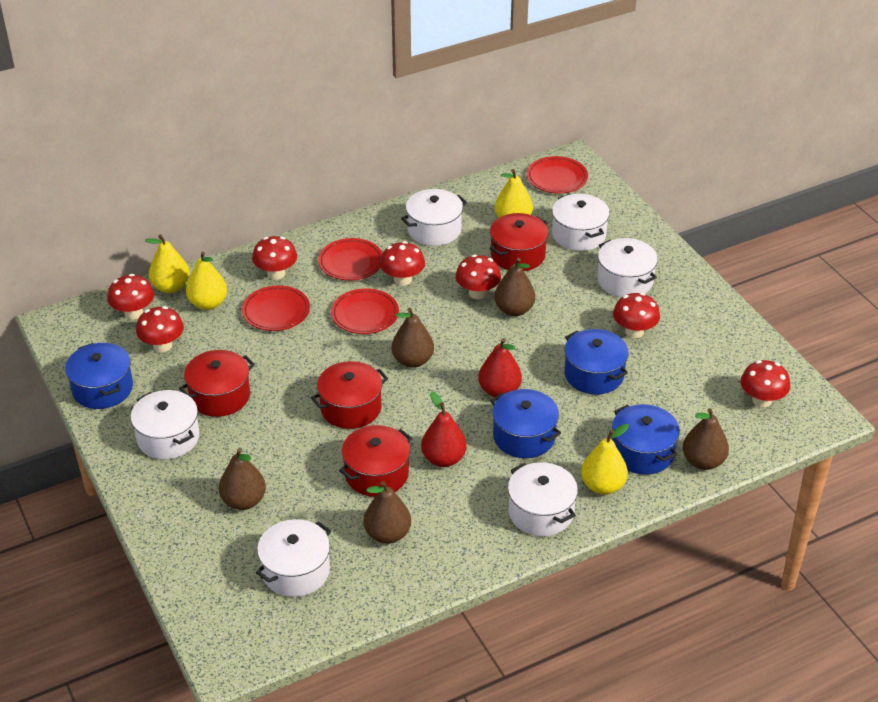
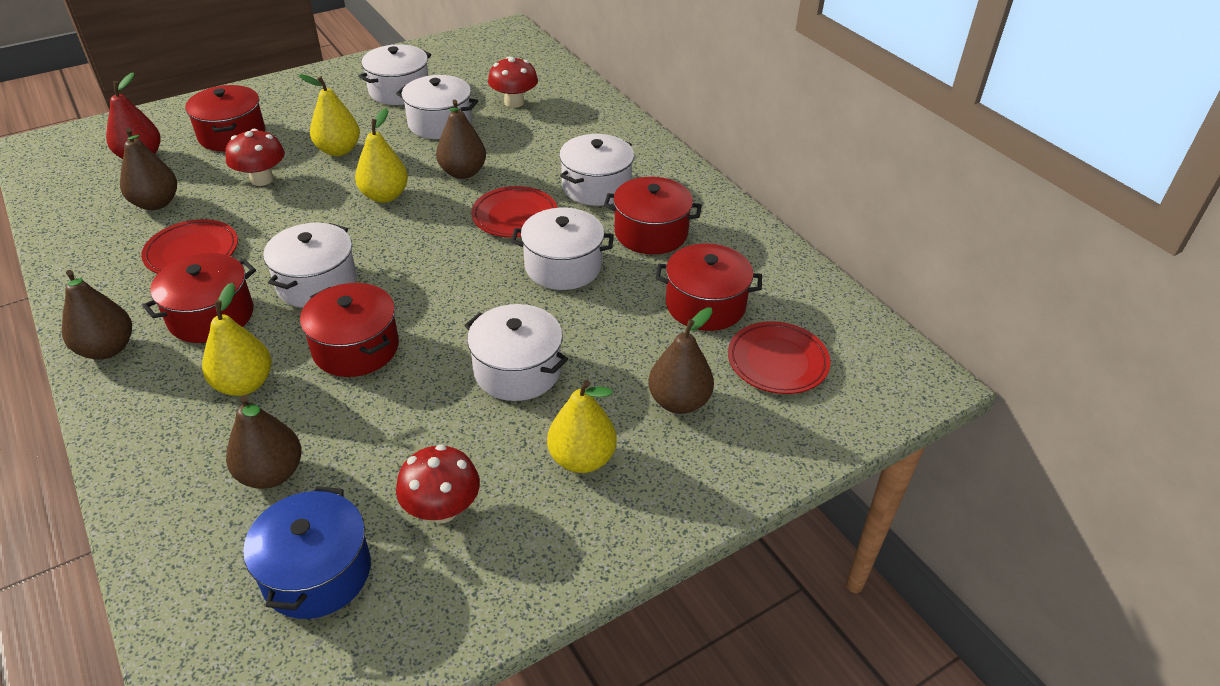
blue pot: 4 -> 1
red mushroom: 7 -> 3
red pear: 2 -> 1
red plate: 4 -> 3
red pot: 4 -> 5

